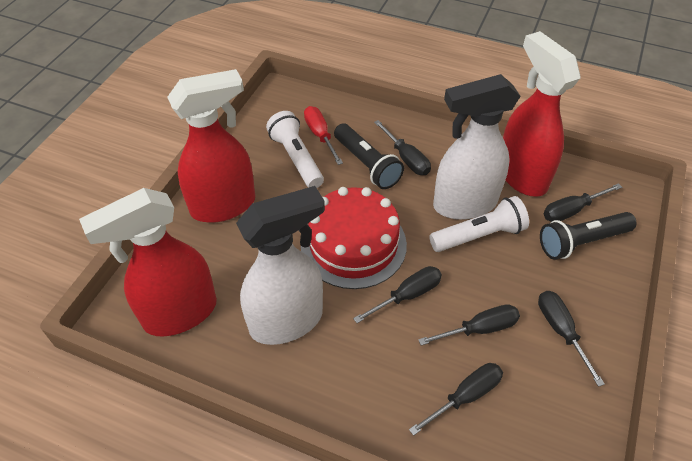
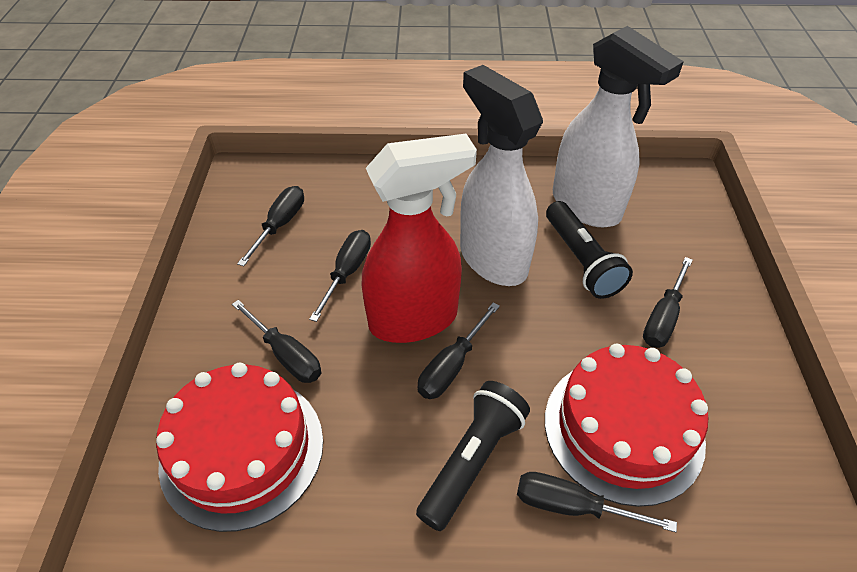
red cake: 1 -> 2
red screwdriver: 1 -> 0
red spray bottle: 3 -> 1
white flashlight: 2 -> 0

